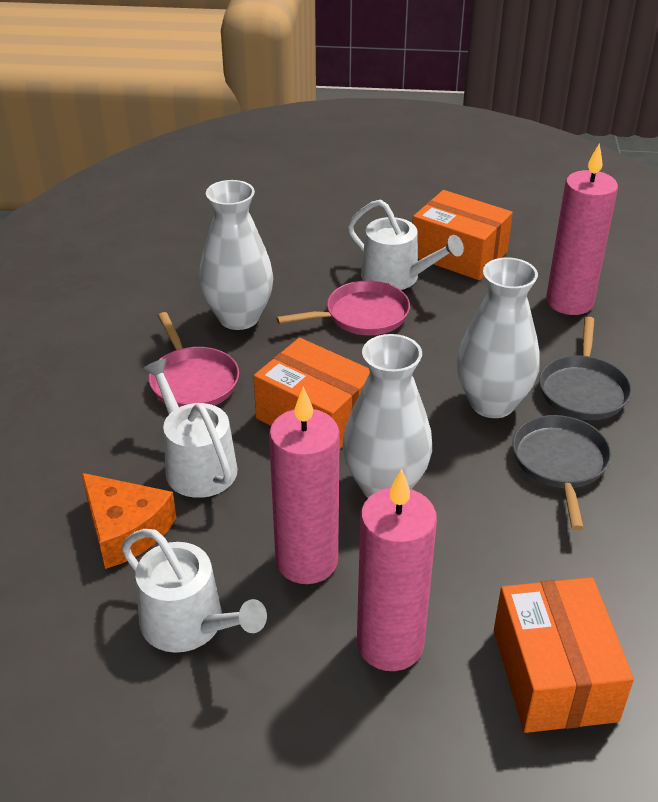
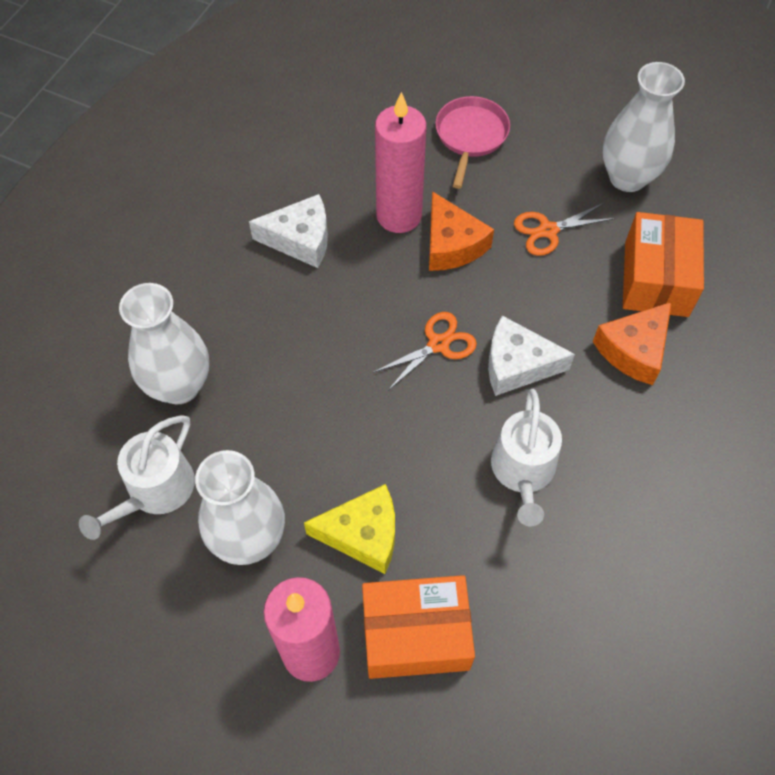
grey pan: 2 -> 0
orange box: 3 -> 2
orange cheese: 1 -> 2
orange scissors: 0 -> 2
pink candle: 3 -> 2
pink pan: 2 -> 1
white cheese: 0 -> 2
white watering can: 3 -> 2
yellow cheese: 0 -> 1

